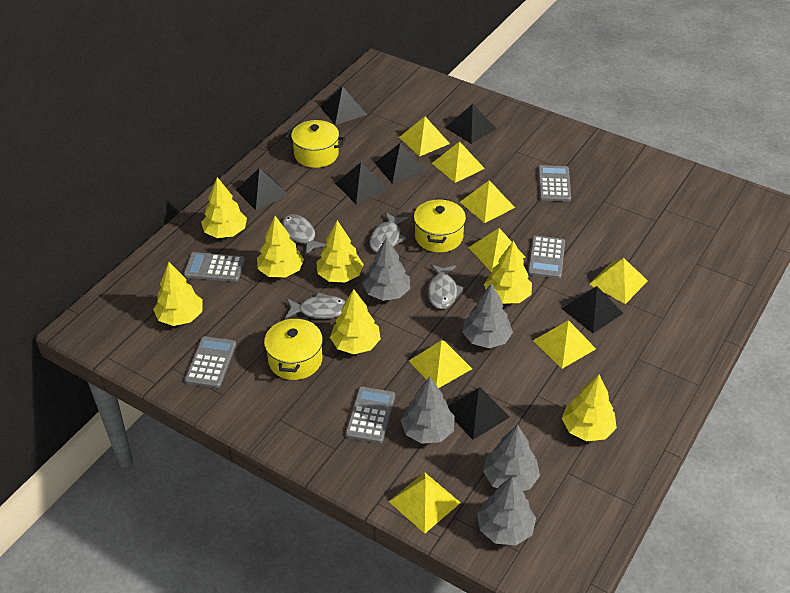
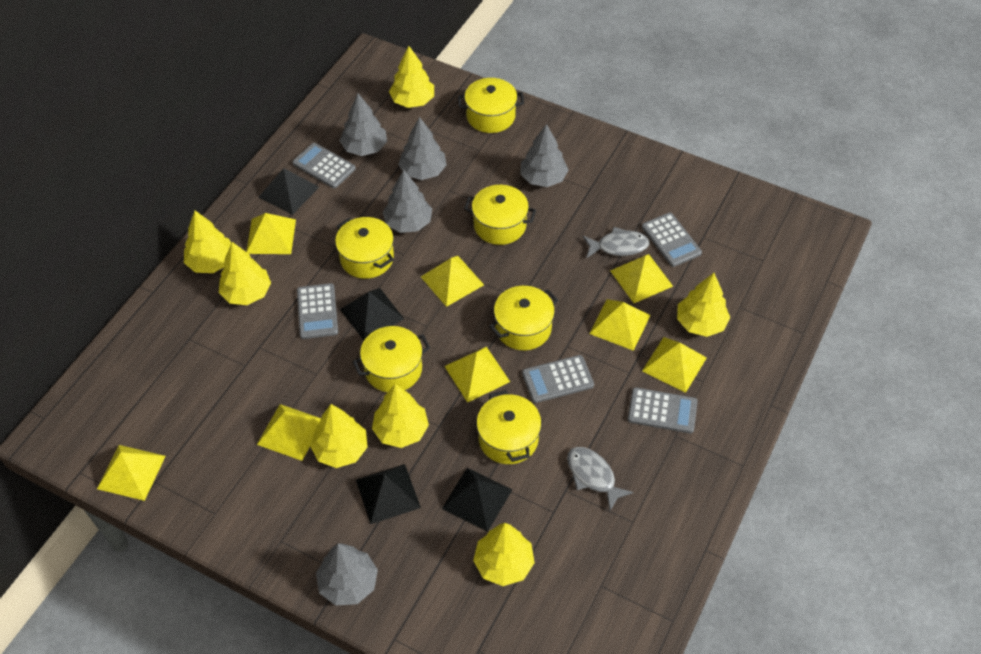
black pyramid: 7 -> 4
grey fish: 4 -> 2
yellow pot: 3 -> 6

